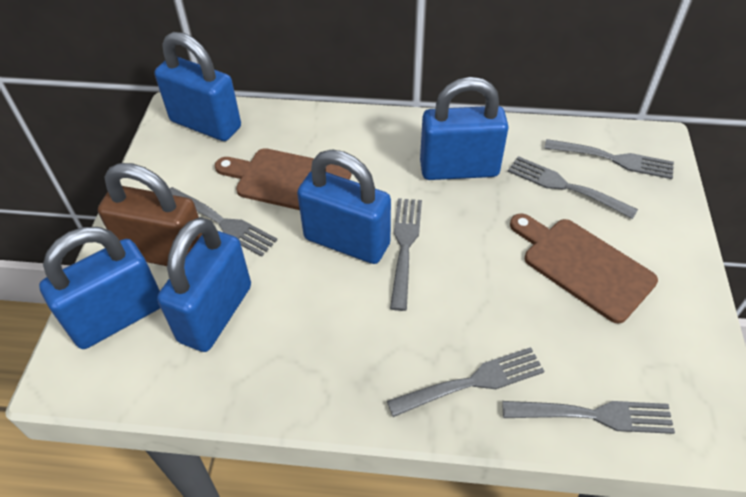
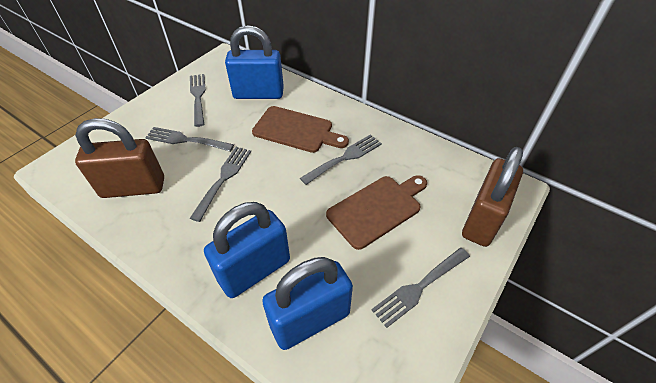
blue padlock: 5 -> 3
brown padlock: 1 -> 2
grey fork: 6 -> 5

